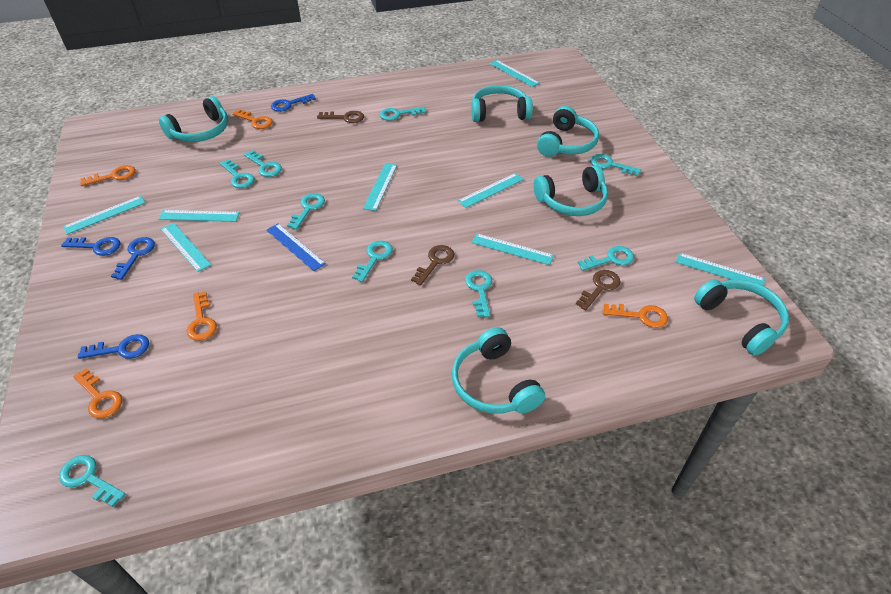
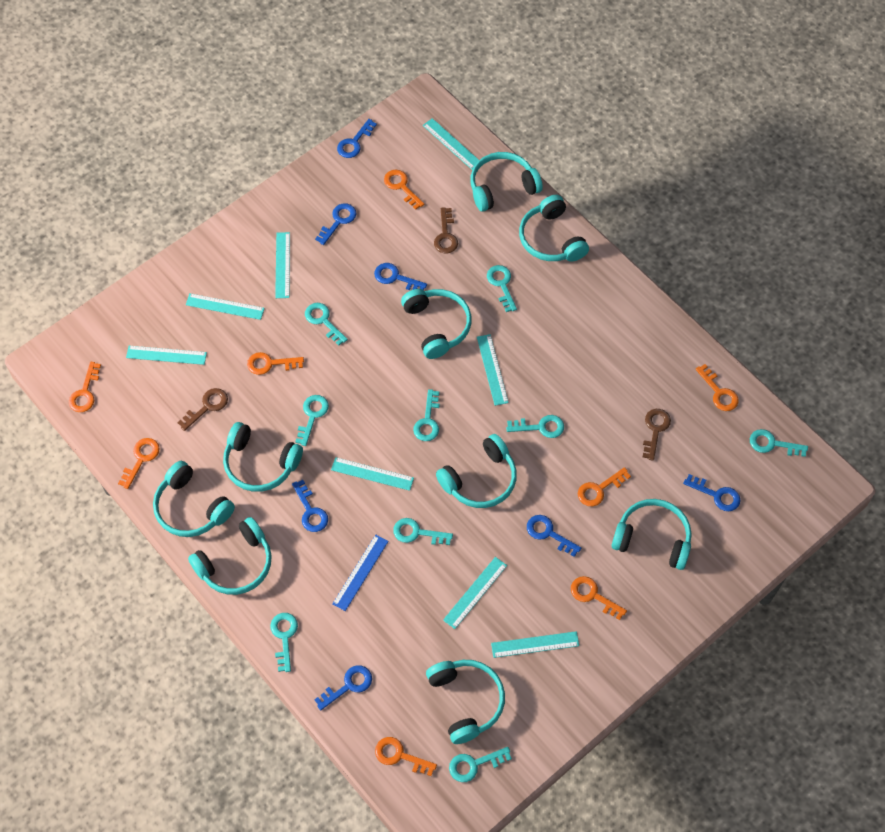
blue key: 4 -> 7
orange key: 5 -> 8
turquoise headphones: 6 -> 9

